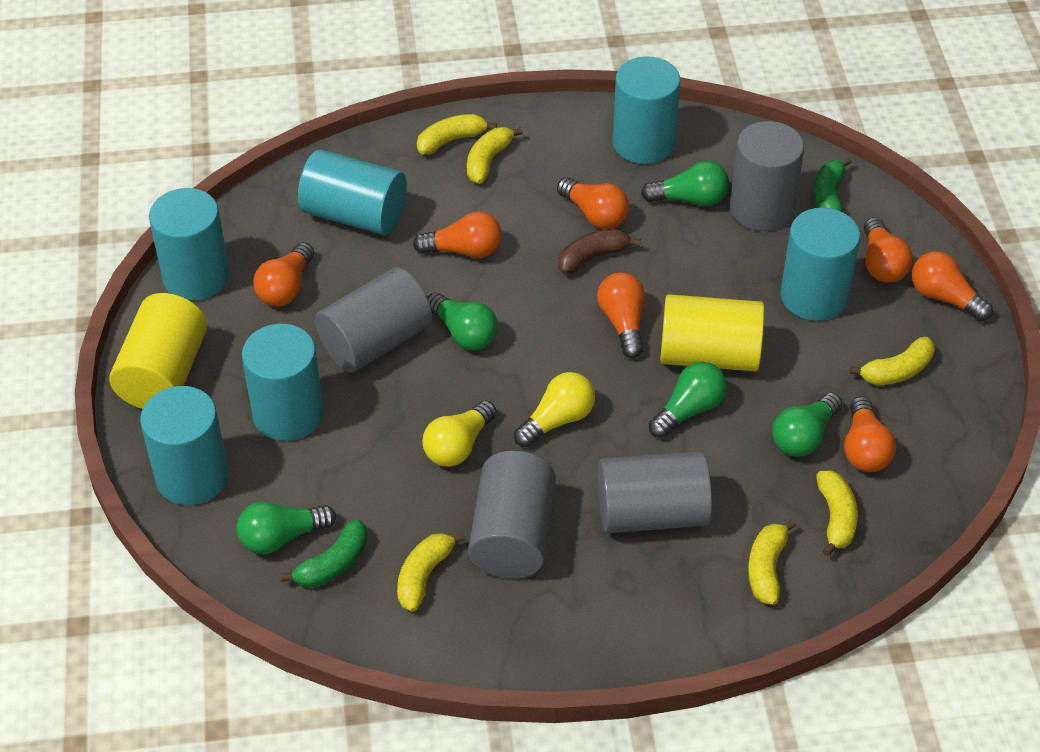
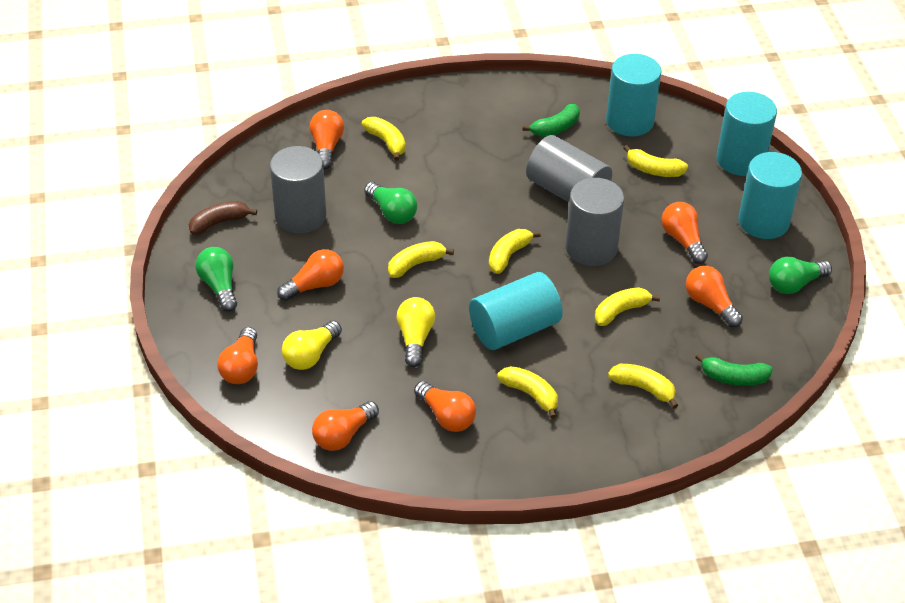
green light bulb: 5 -> 3
grey cylinder: 4 -> 3
turquoise cylinder: 6 -> 4
yellow banana: 6 -> 7
yellow cylinder: 2 -> 0

